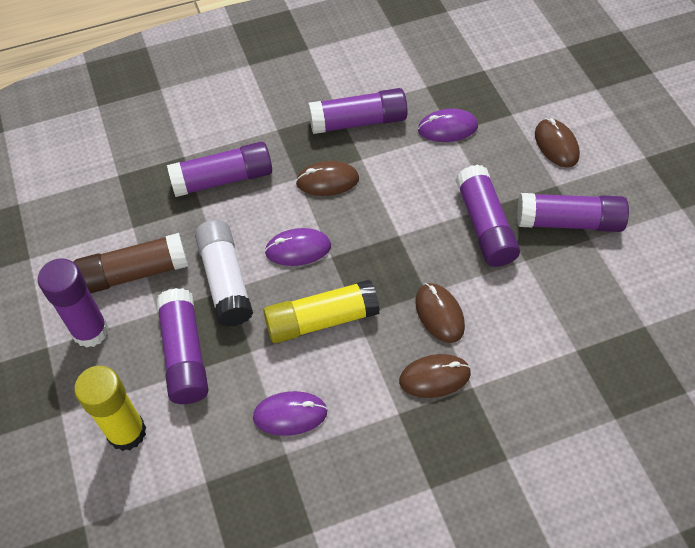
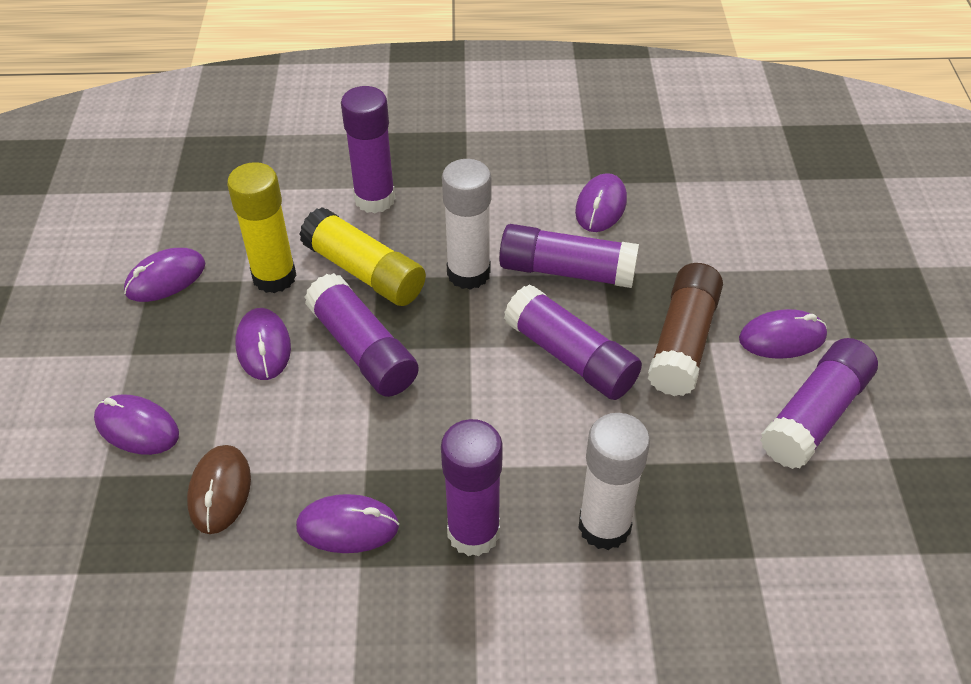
brown mouse: 4 -> 1
purple mouse: 3 -> 6
white glue stick: 1 -> 2

